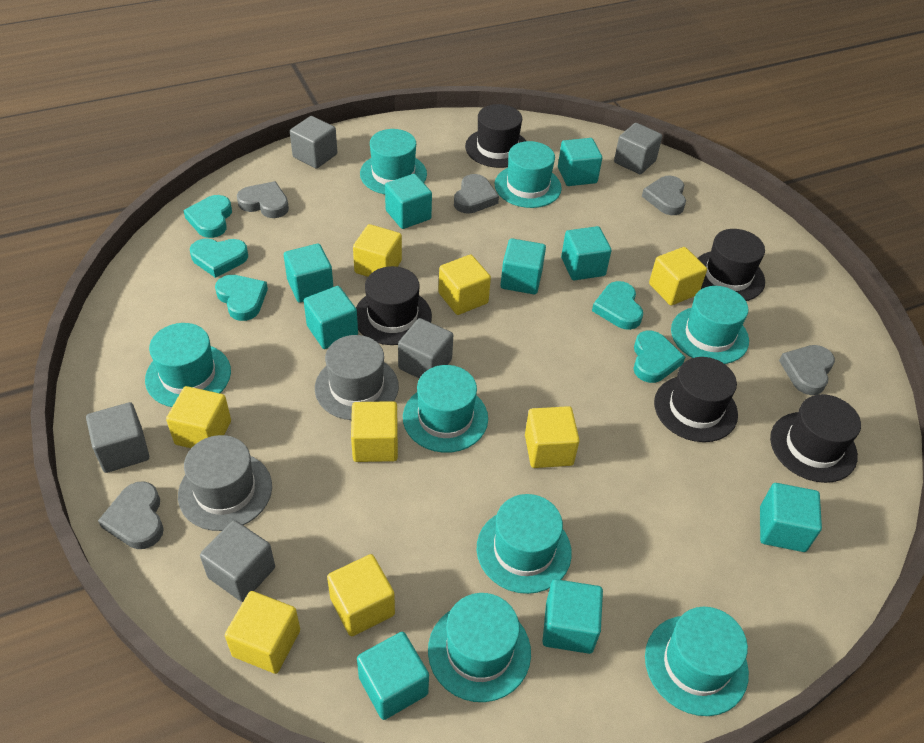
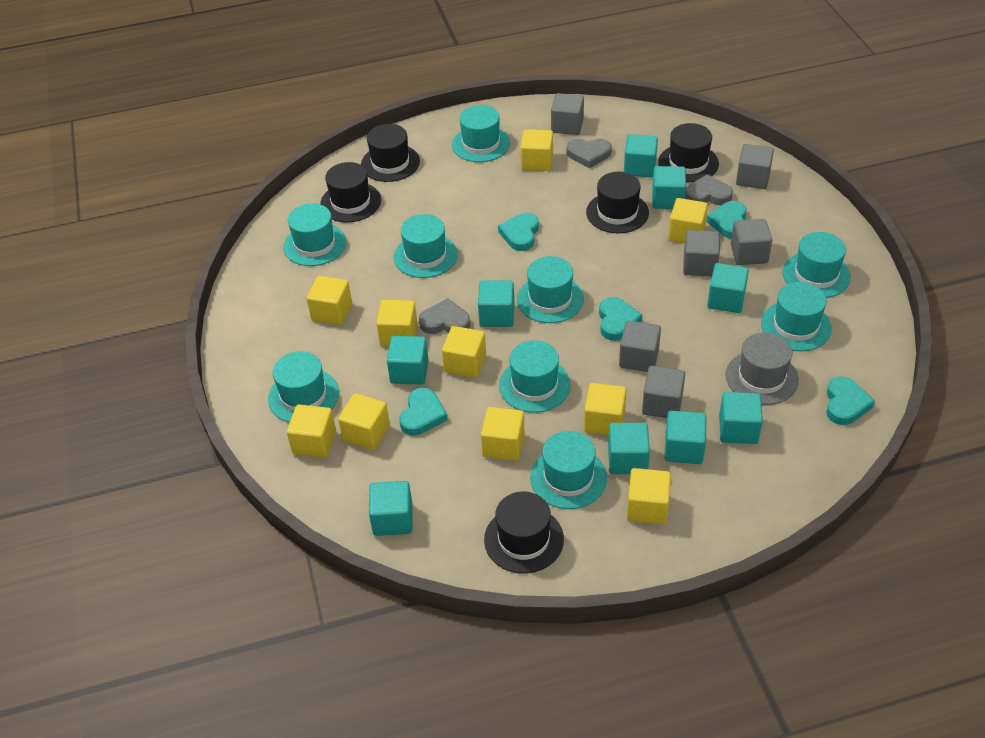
grey cube: 5 -> 6
grey hat: 2 -> 1
grey heart: 5 -> 3
turquoise hat: 8 -> 9
yellow cube: 8 -> 10

